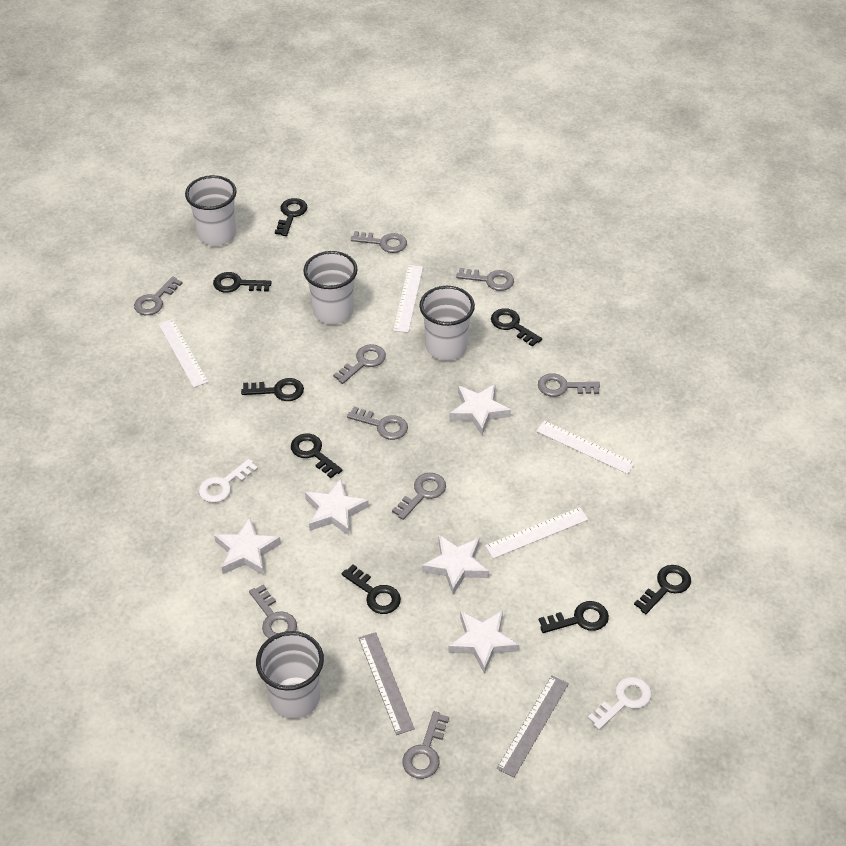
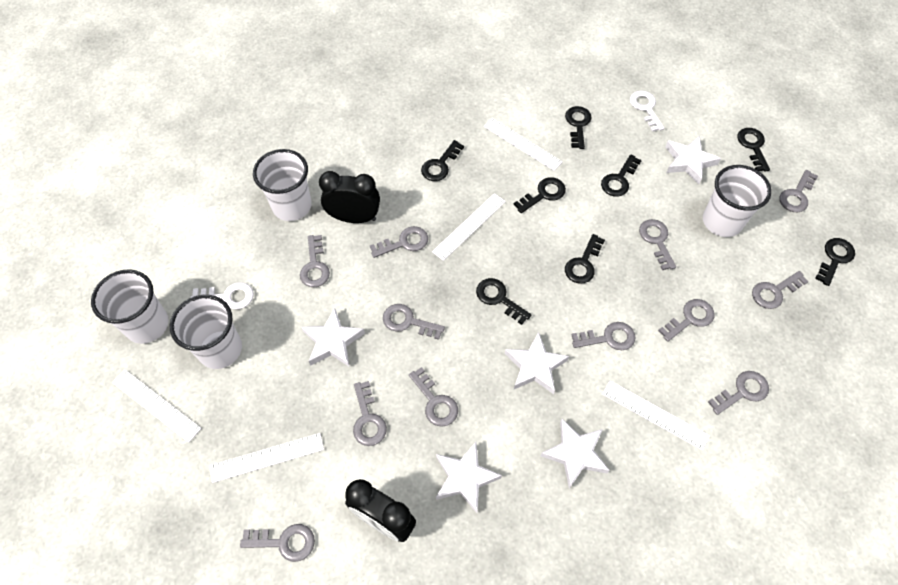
black clock: 0 -> 2
grey key: 9 -> 12
grey ruler: 2 -> 0
white ruler: 4 -> 5

